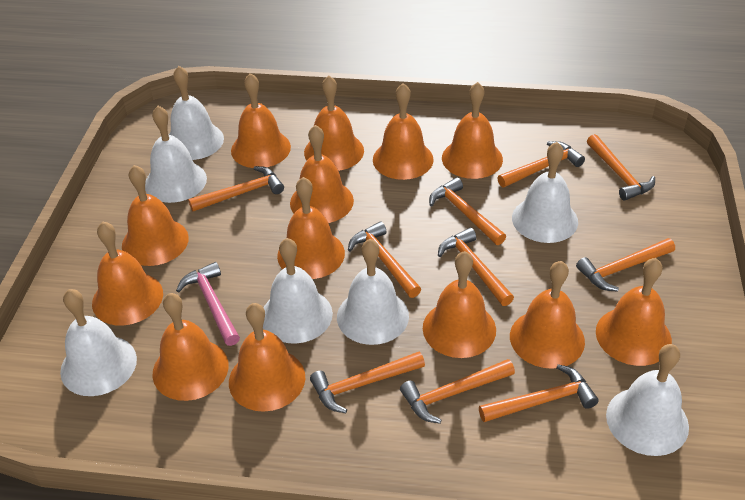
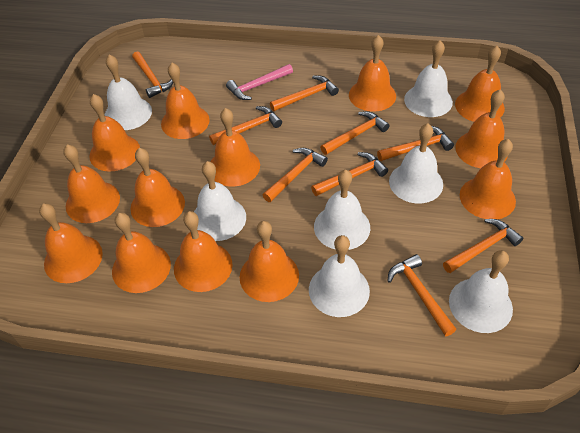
orange hammer: 10 -> 9

